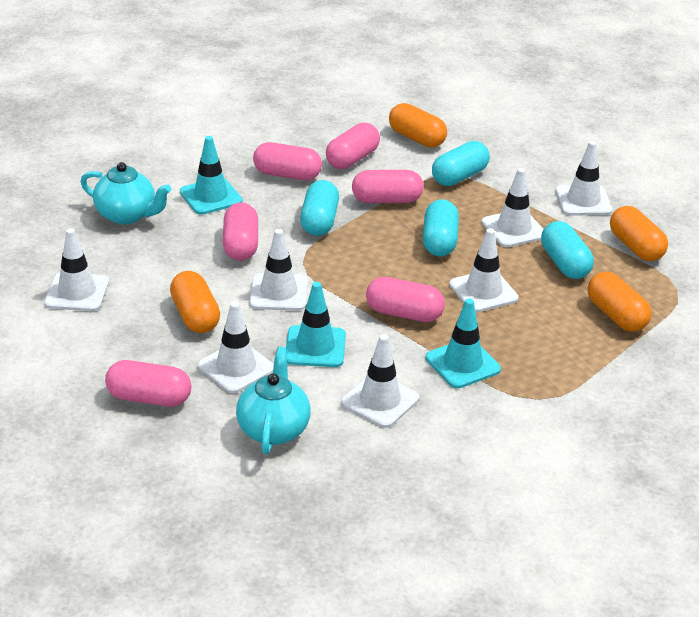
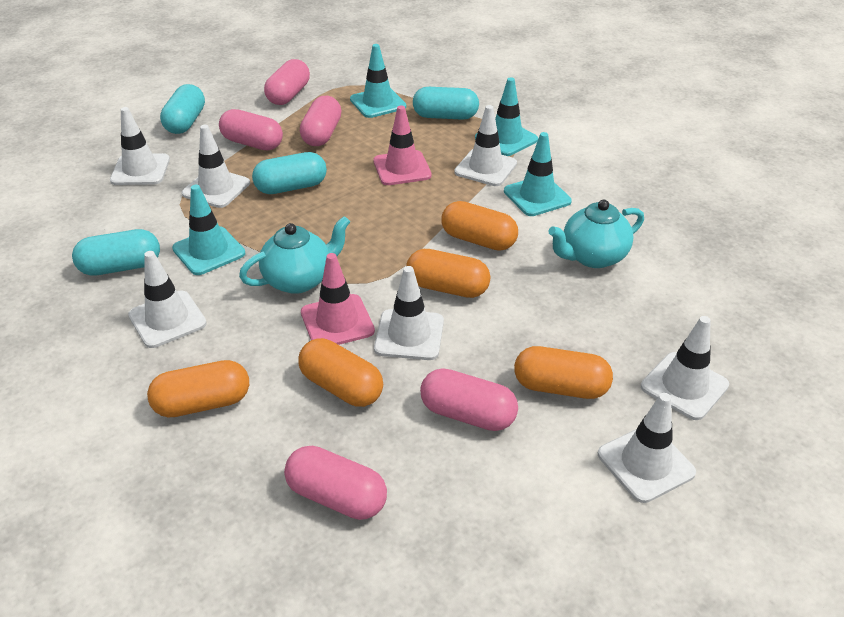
orange capsule: 4 -> 5
pink capsule: 6 -> 5
pink traffic cone: 0 -> 2
turquoise traffic cone: 3 -> 4

